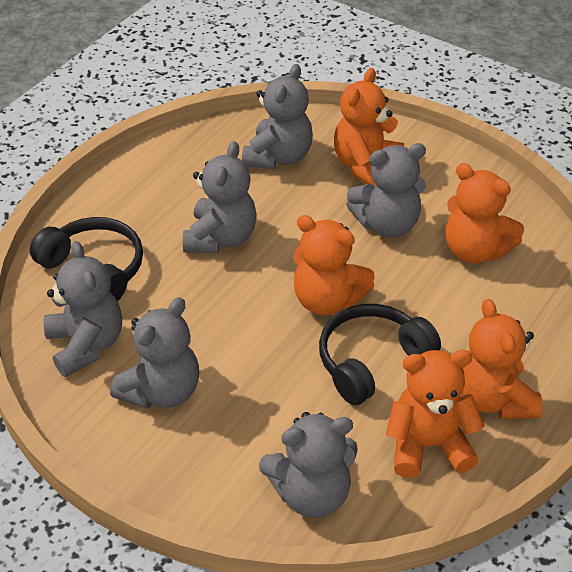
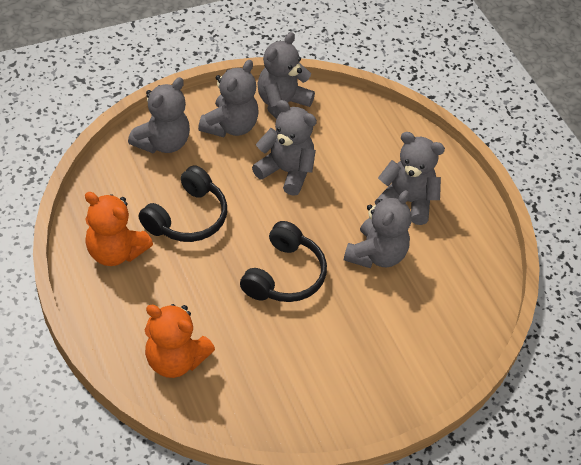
orange teddy bear: 5 -> 2

